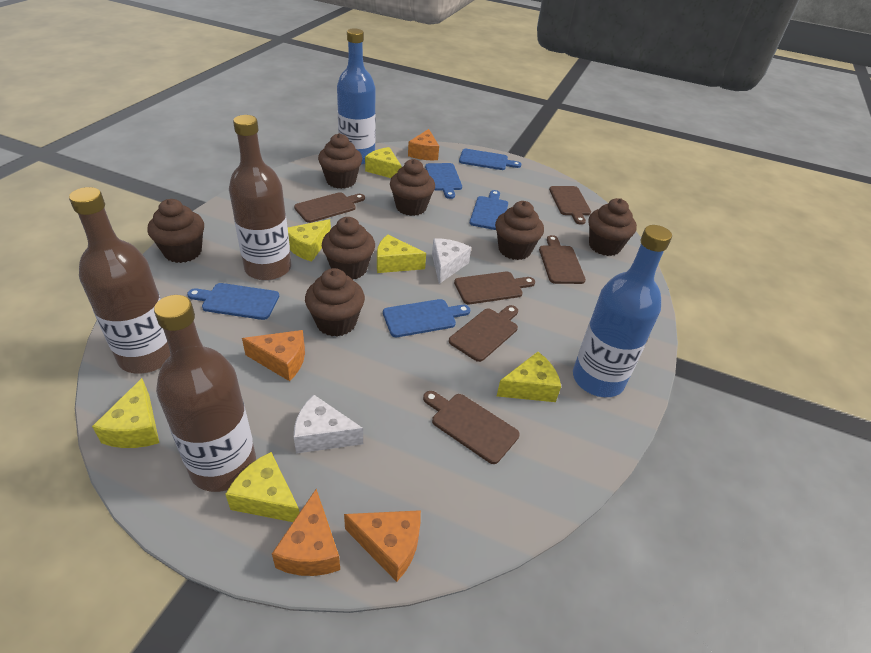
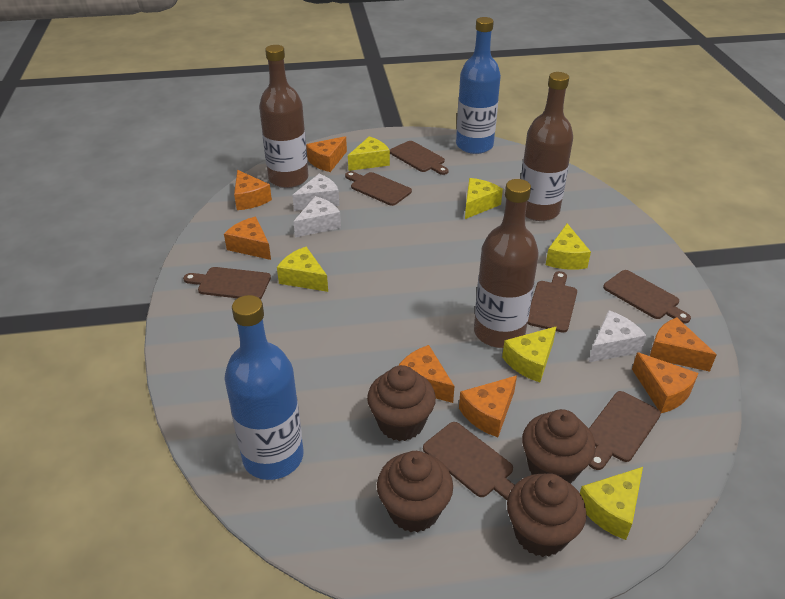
blue cutting board: 5 -> 0
brown cupcake: 7 -> 4
brown cutting board: 6 -> 7
orange cheese: 4 -> 7
white cheese: 2 -> 3

